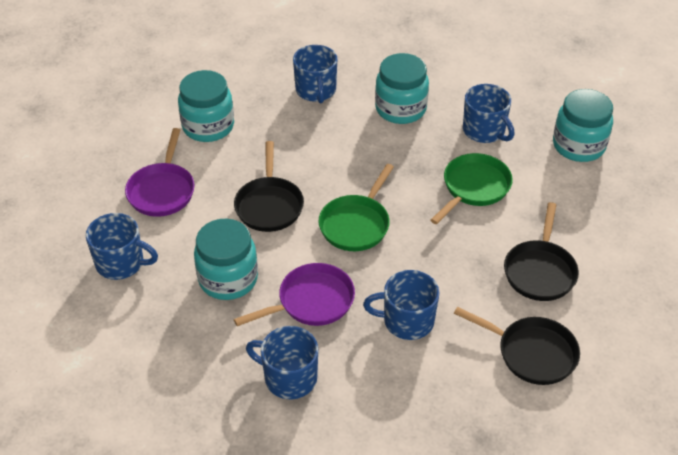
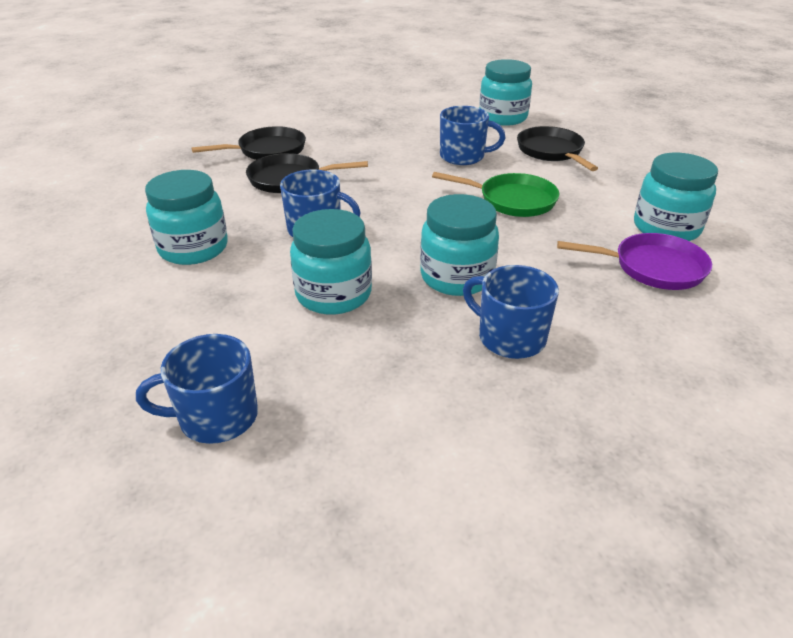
blue mug: 5 -> 4
green pan: 2 -> 1
purple pan: 2 -> 1
turquoise jar: 4 -> 5

